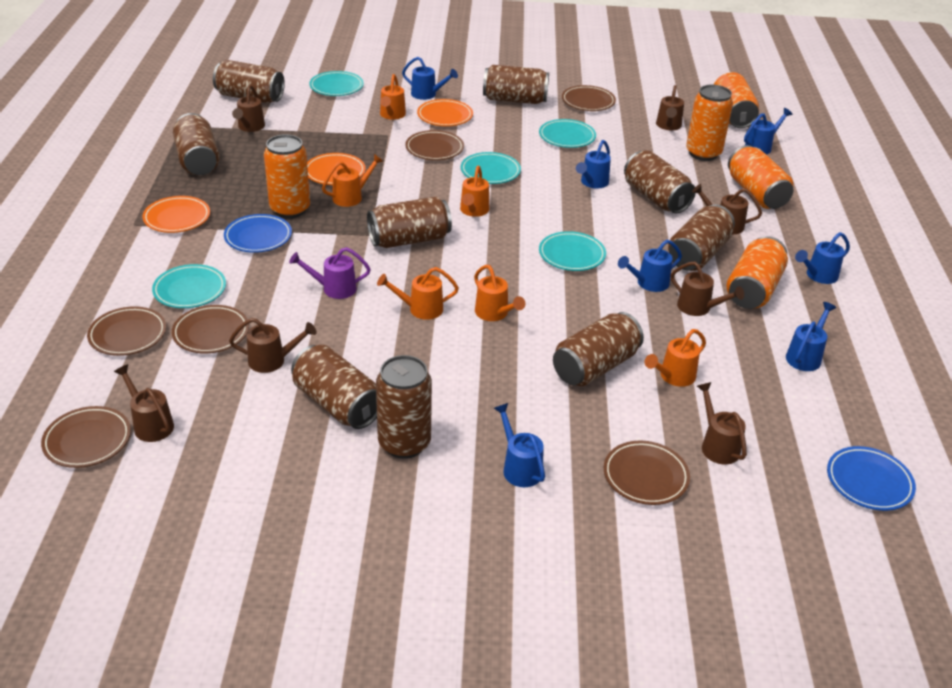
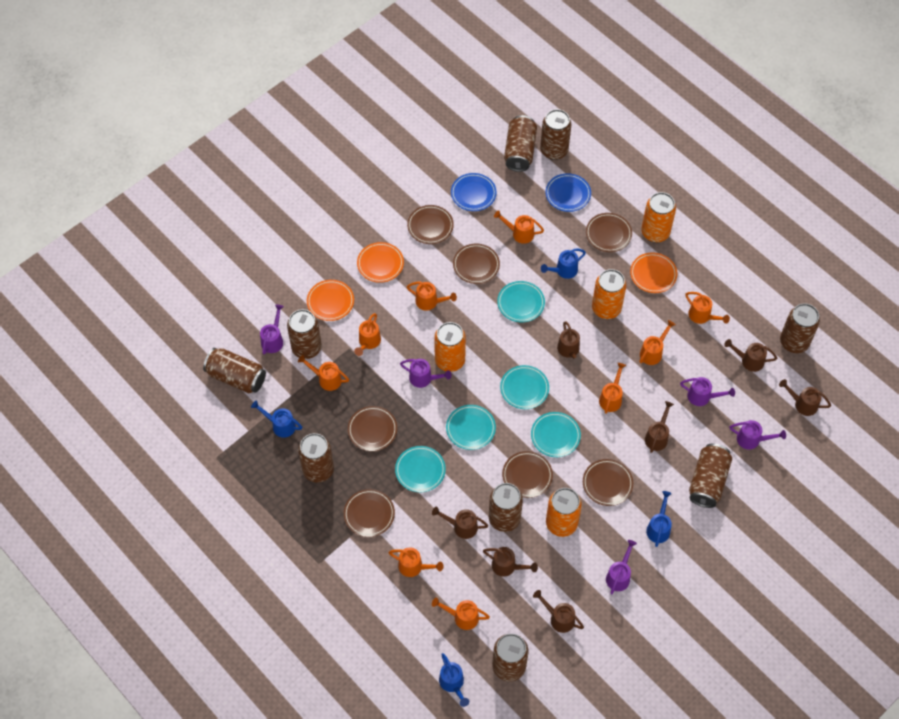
blue watering can: 7 -> 4
brown plate: 6 -> 7
orange can: 5 -> 4
orange watering can: 6 -> 9
purple watering can: 1 -> 5

